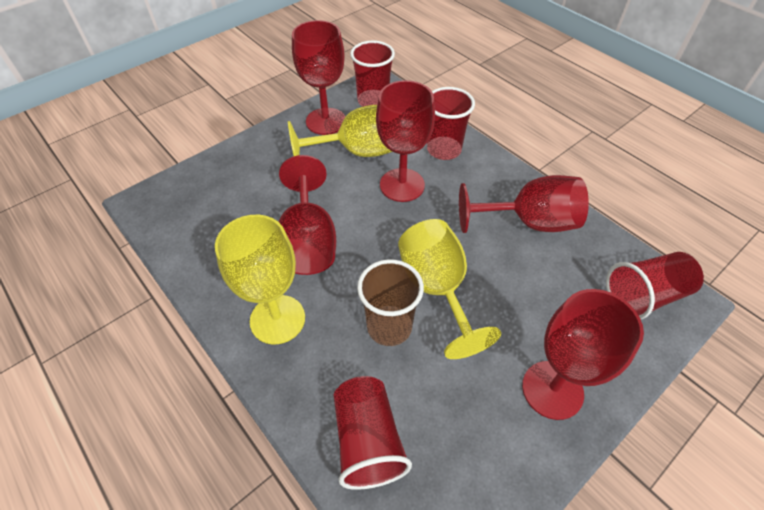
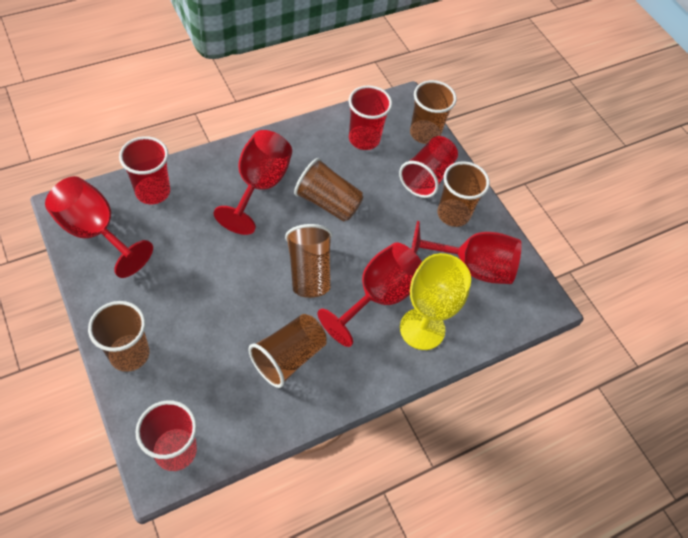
brown cup: 1 -> 6
red goblet: 5 -> 4
yellow goblet: 3 -> 1

